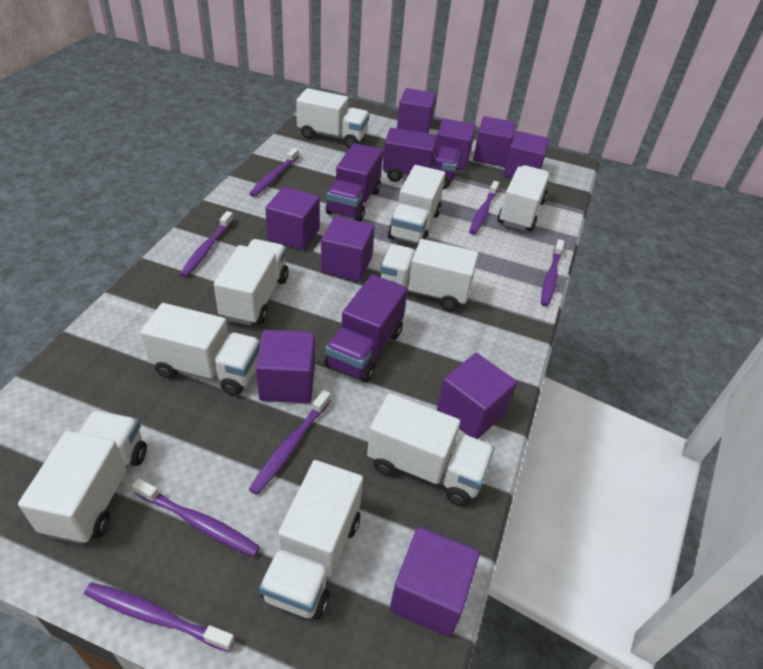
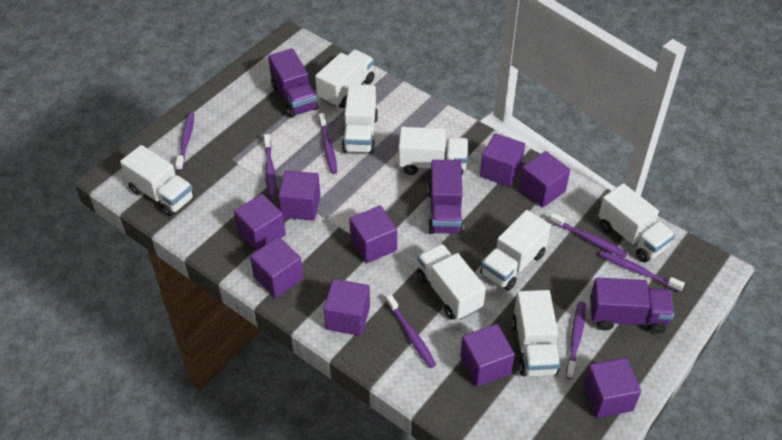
white truck: 9 -> 8

